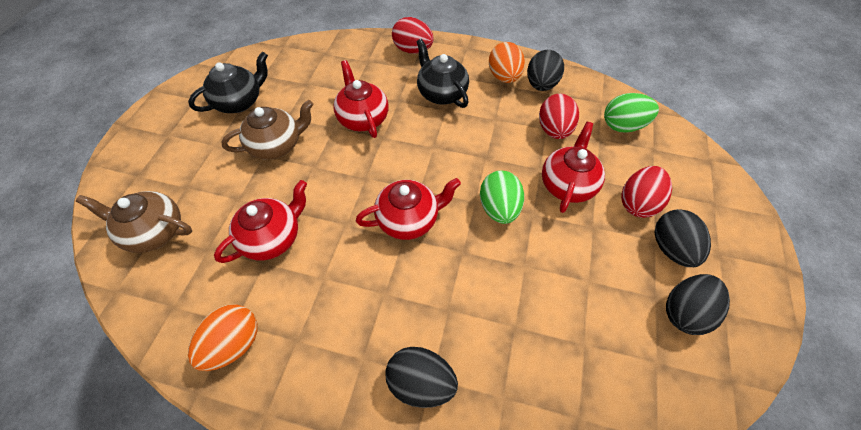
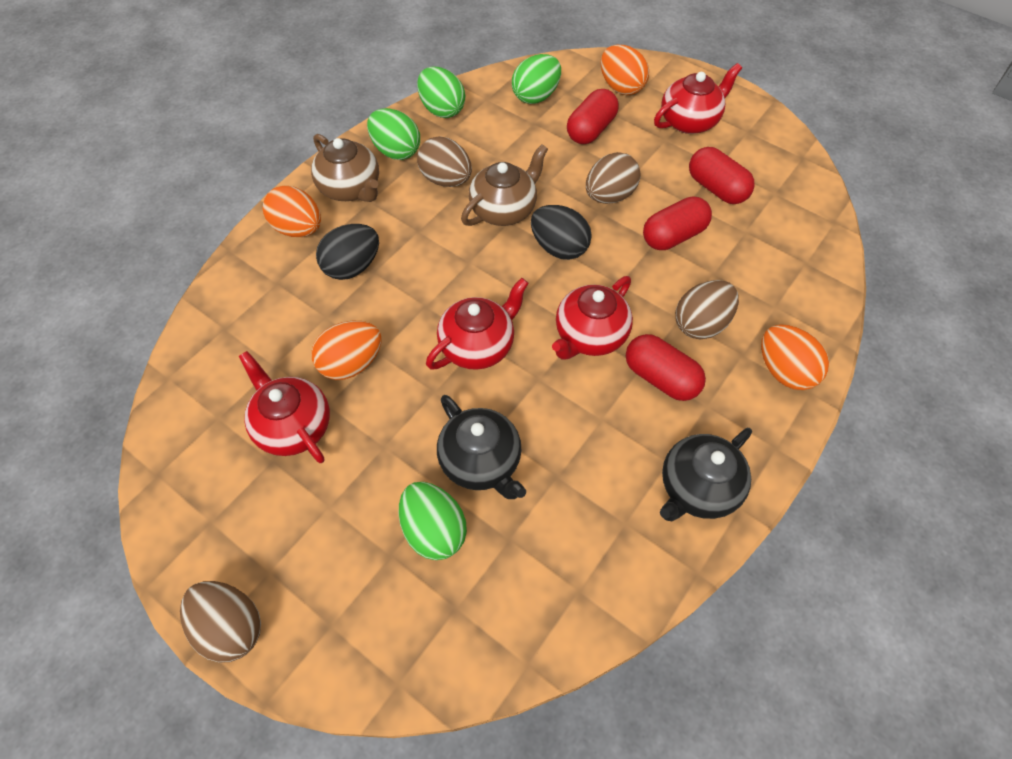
black egg: 4 -> 2
brown egg: 0 -> 4
green egg: 2 -> 4
orange egg: 2 -> 4
red capsule: 0 -> 4
red egg: 3 -> 0

